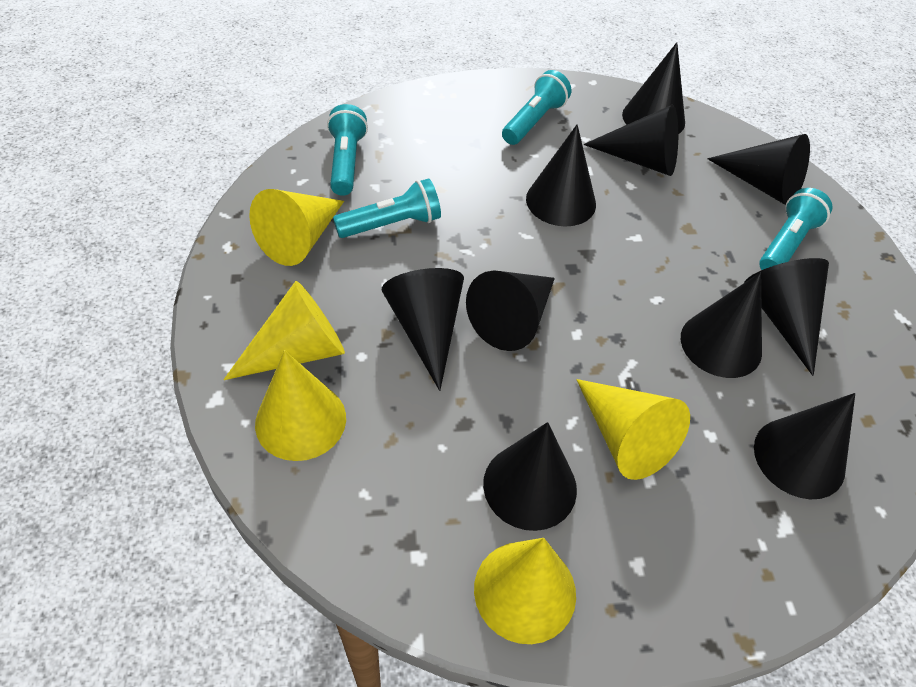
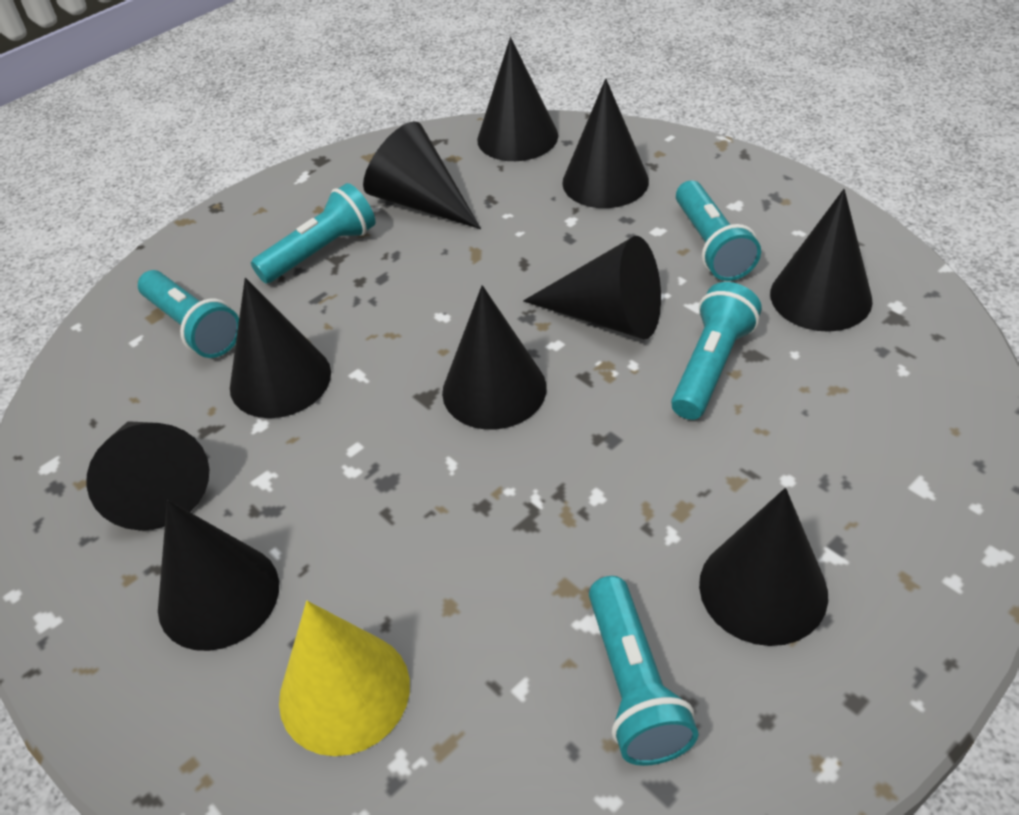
turquoise flashlight: 4 -> 5
yellow cone: 5 -> 1

